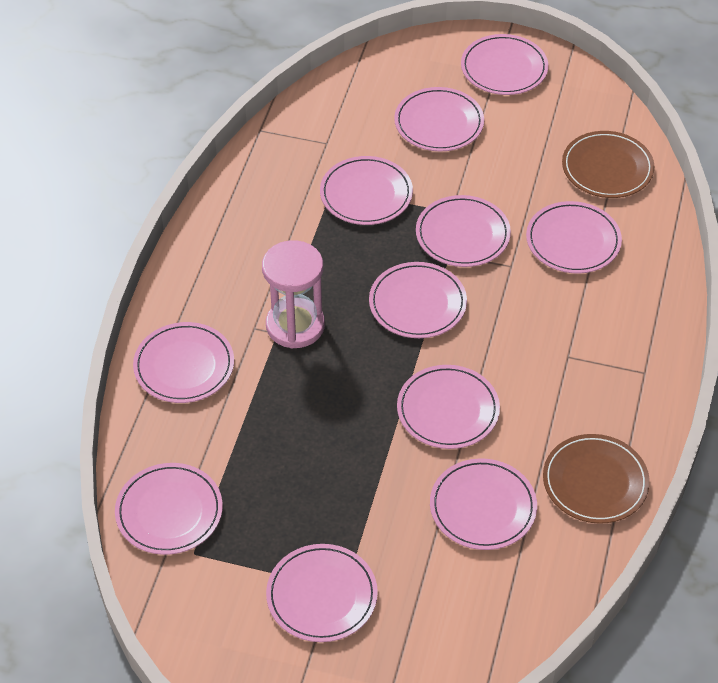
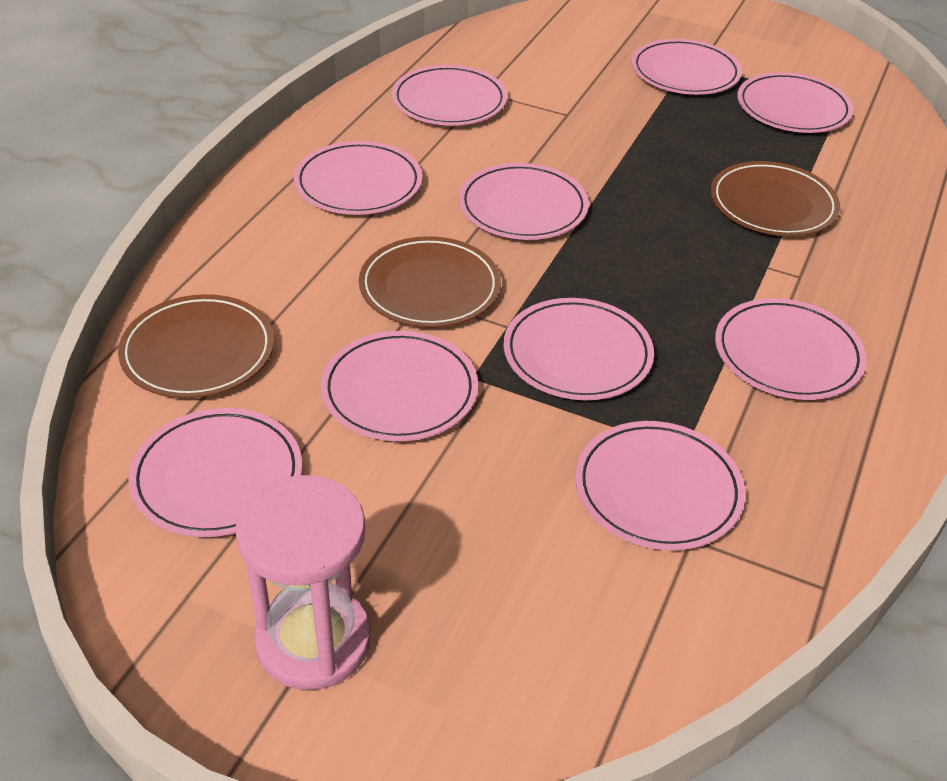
brown plate: 2 -> 3
pink plate: 11 -> 10

